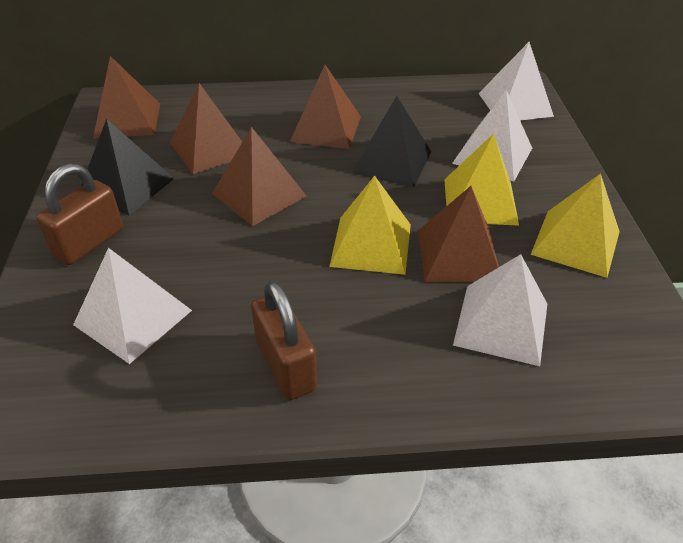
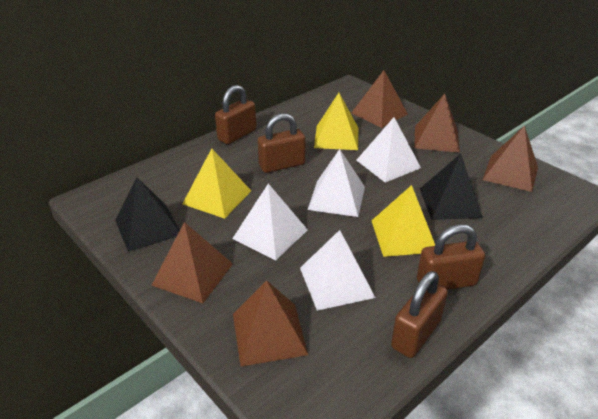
brown padlock: 2 -> 4

